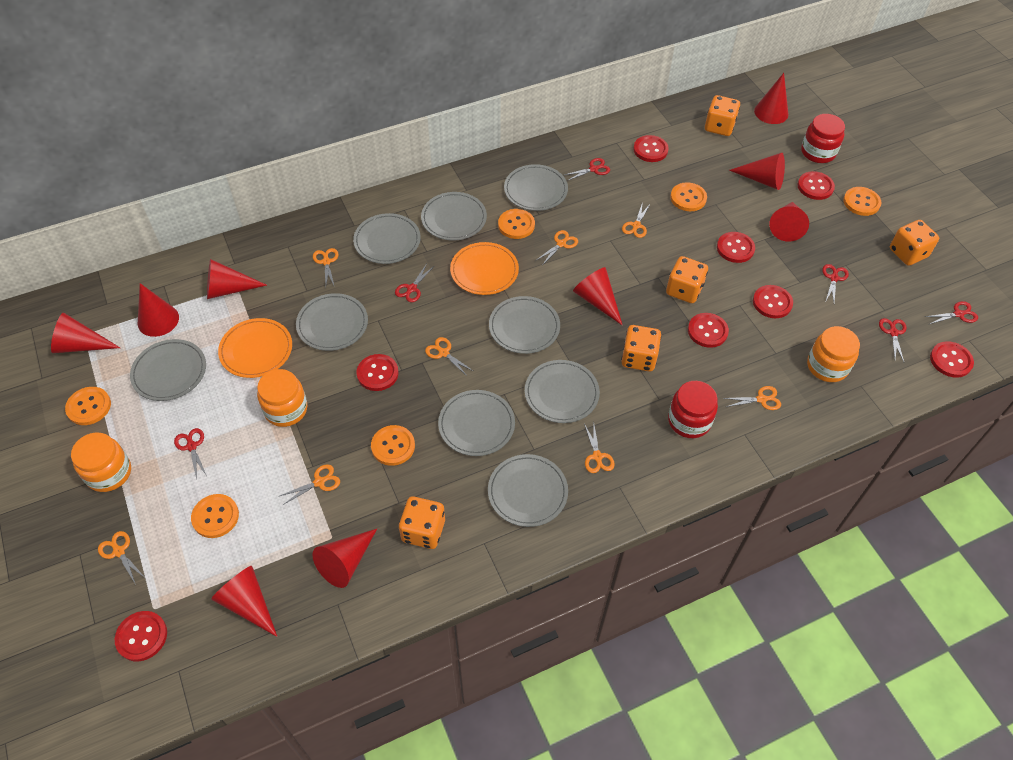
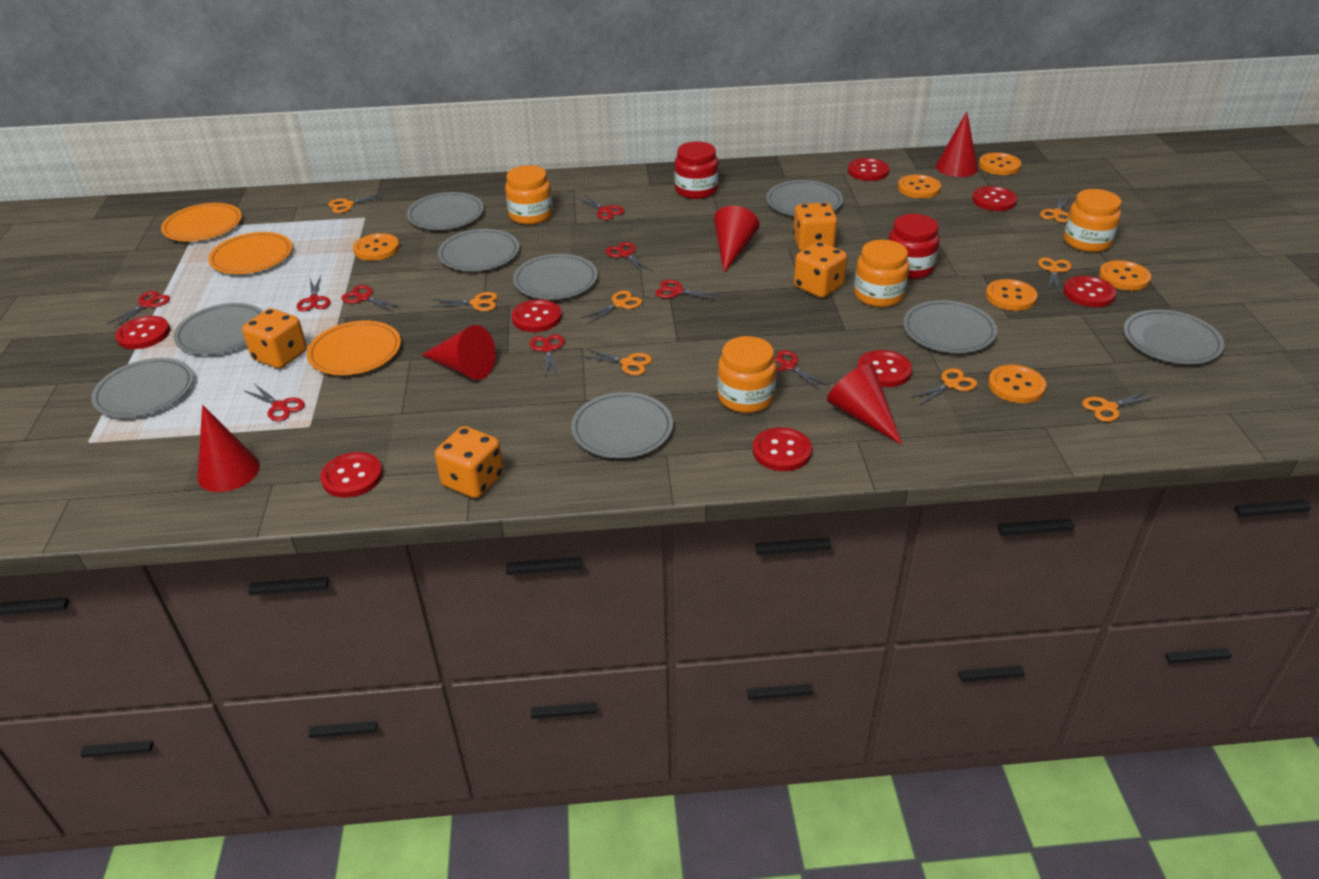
orange dice: 5 -> 4
orange jar: 3 -> 4
orange plate: 2 -> 3
red cone: 9 -> 5
red scissors: 6 -> 9

